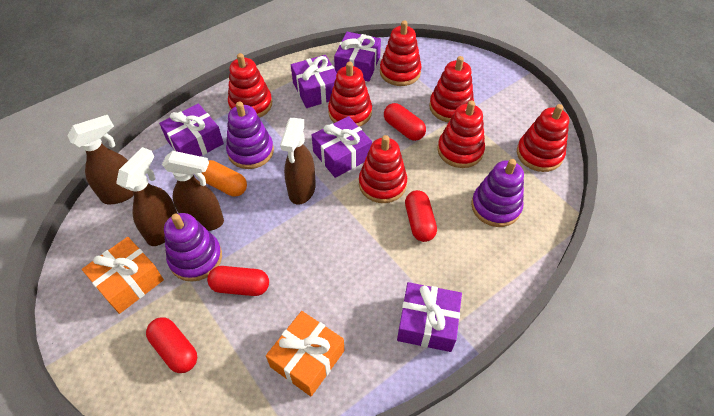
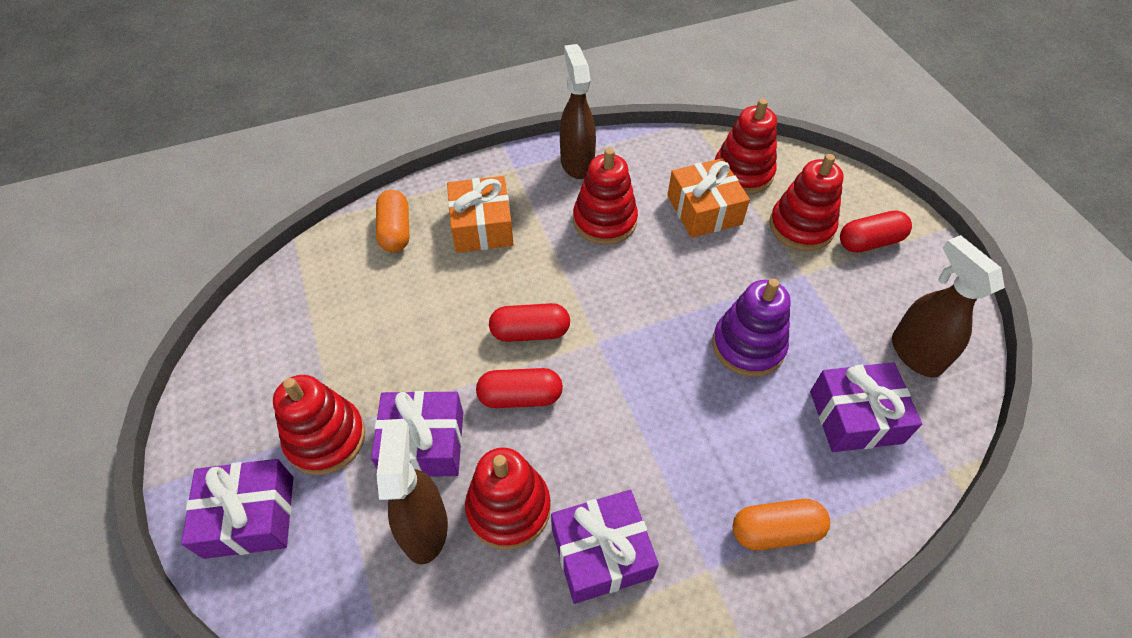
brown spray bottle: 4 -> 3
orange capsule: 1 -> 2
purple gift: 5 -> 4
purple stacking toy: 3 -> 1
red capsule: 4 -> 3
red stacking toy: 7 -> 5

